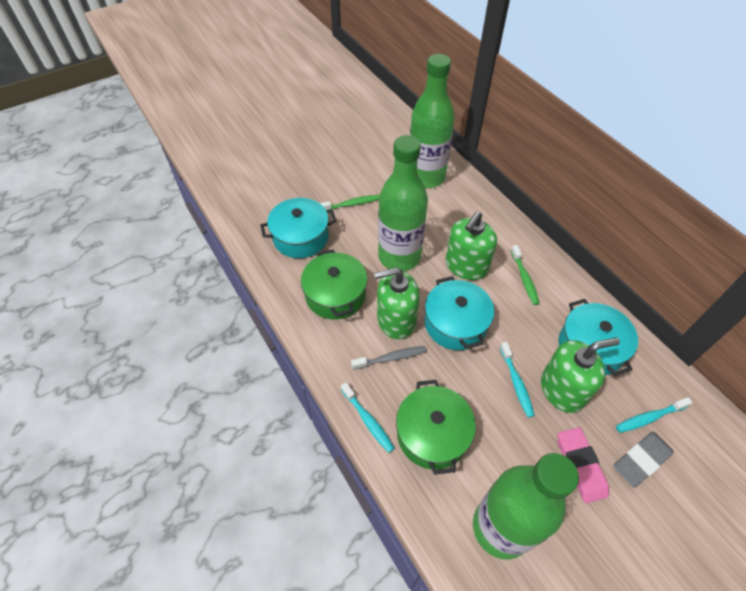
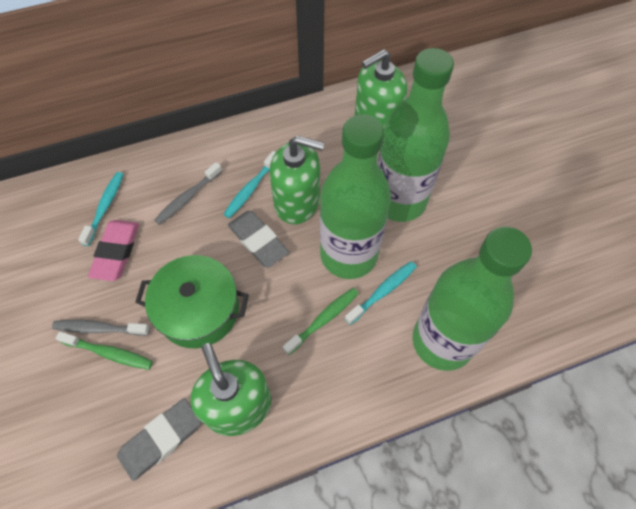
green pot: 2 -> 1
grey eraser: 1 -> 2
grey toothbrush: 1 -> 2
turquoise pot: 3 -> 0

